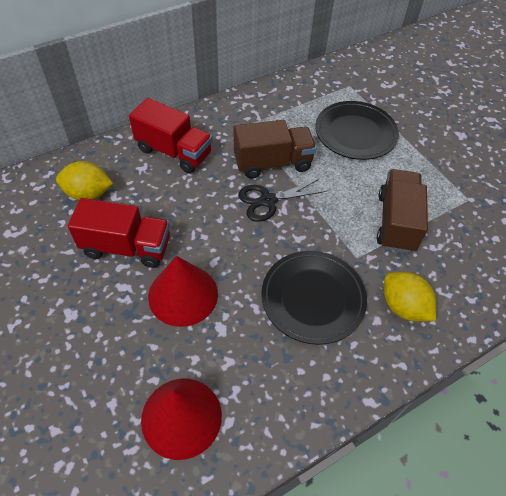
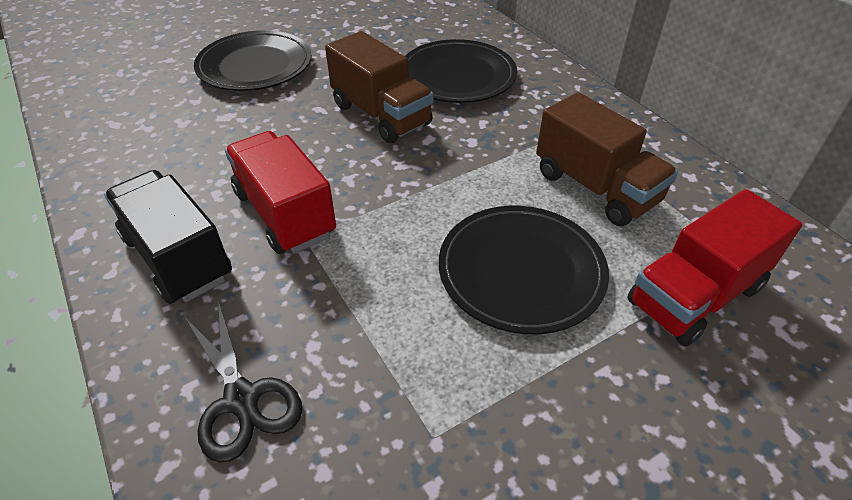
black plate: 2 -> 3
black truck: 0 -> 1
red cone: 2 -> 0
yellow lemon: 2 -> 0

